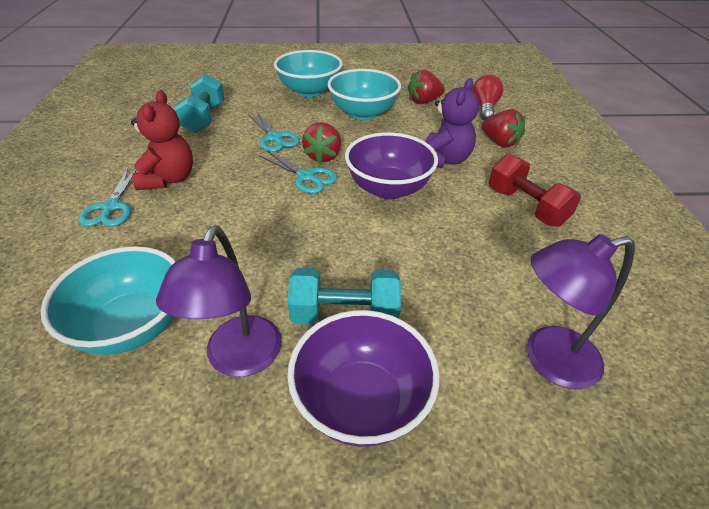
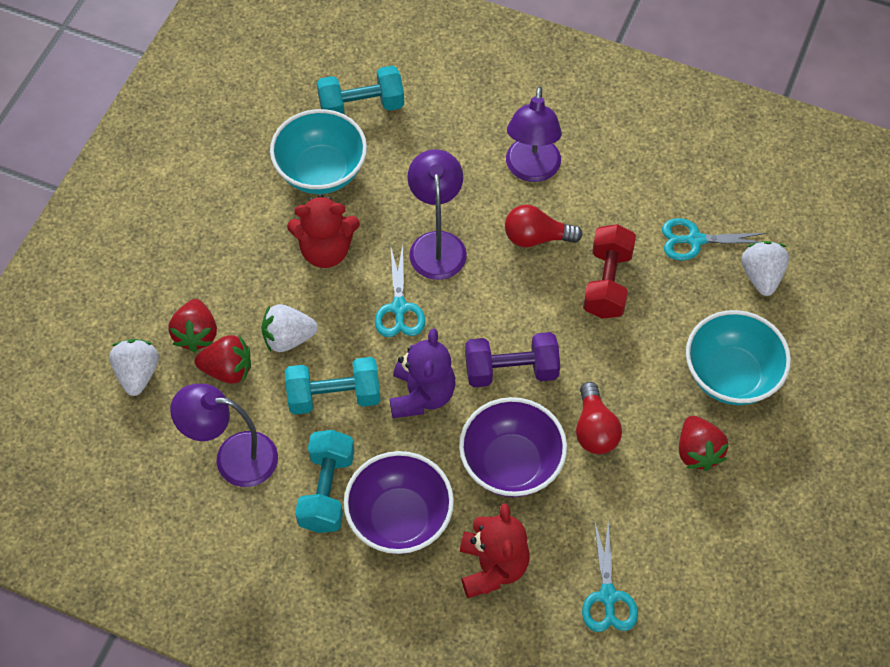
purple dumbbell: 0 -> 1
purple lamp: 2 -> 3
red light bulb: 1 -> 2
red teddy bear: 1 -> 2
turquoise bowl: 3 -> 2
turquoise dumbbell: 2 -> 3
white strawberry: 0 -> 3

